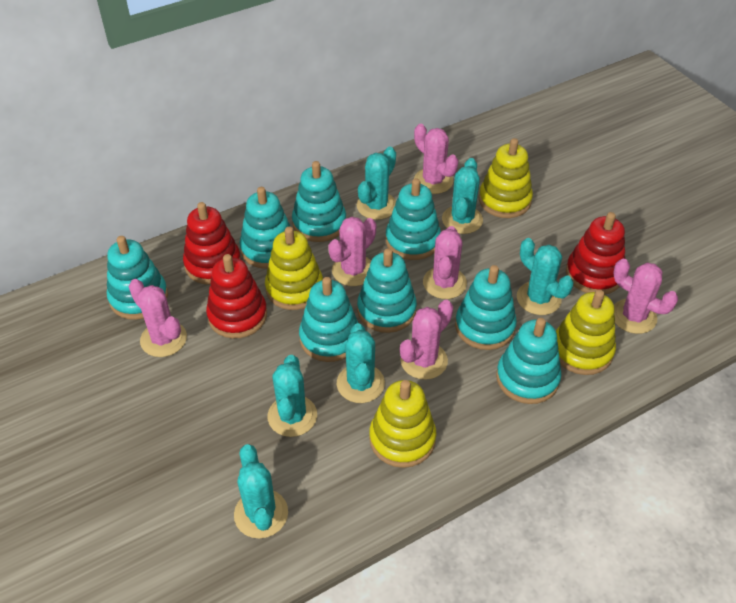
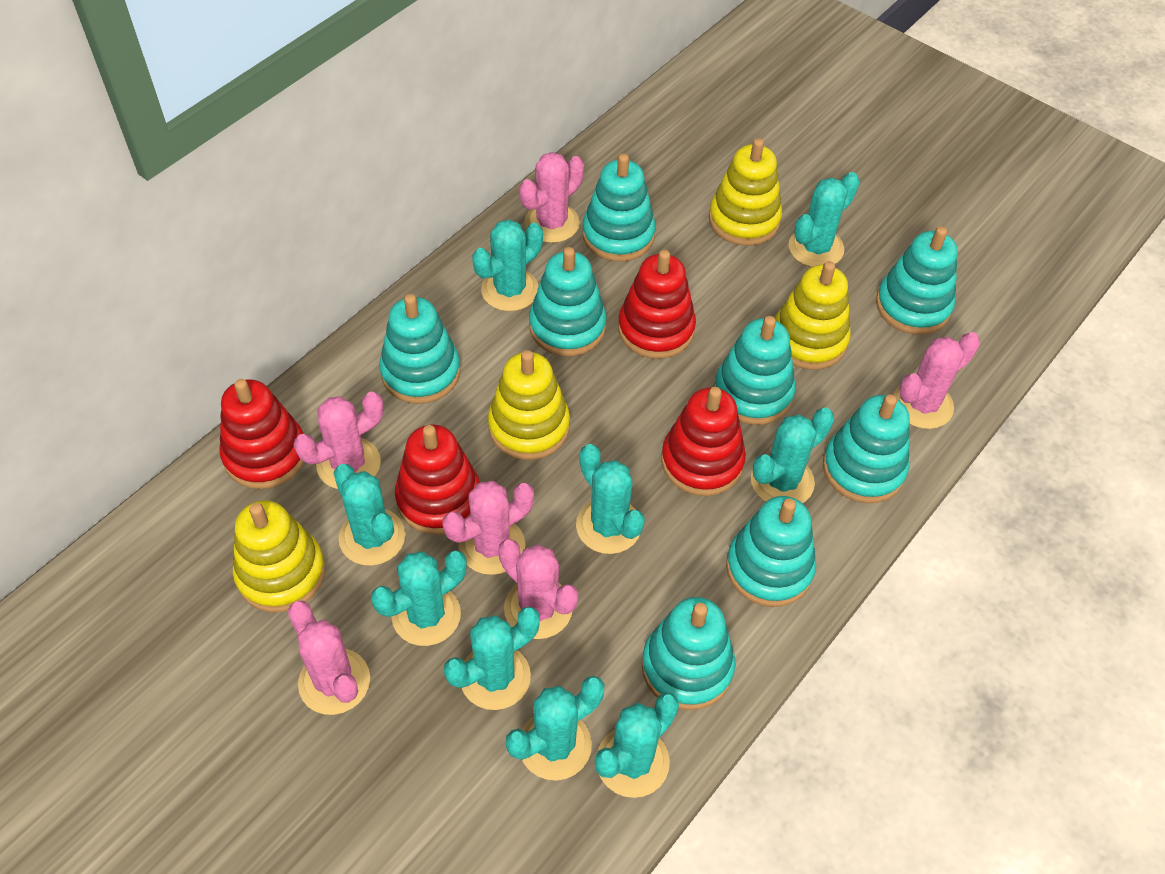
red stacking toy: 3 -> 4
turquoise cactus: 6 -> 9

